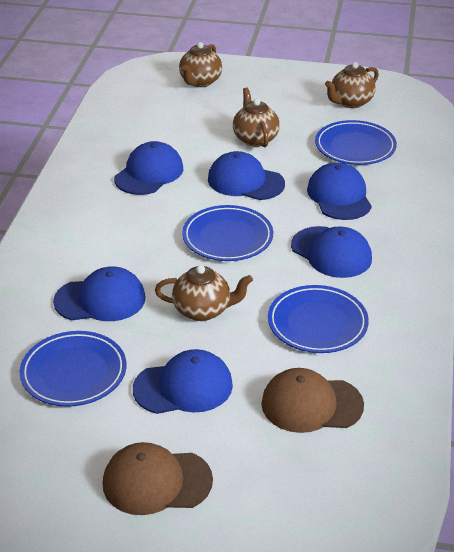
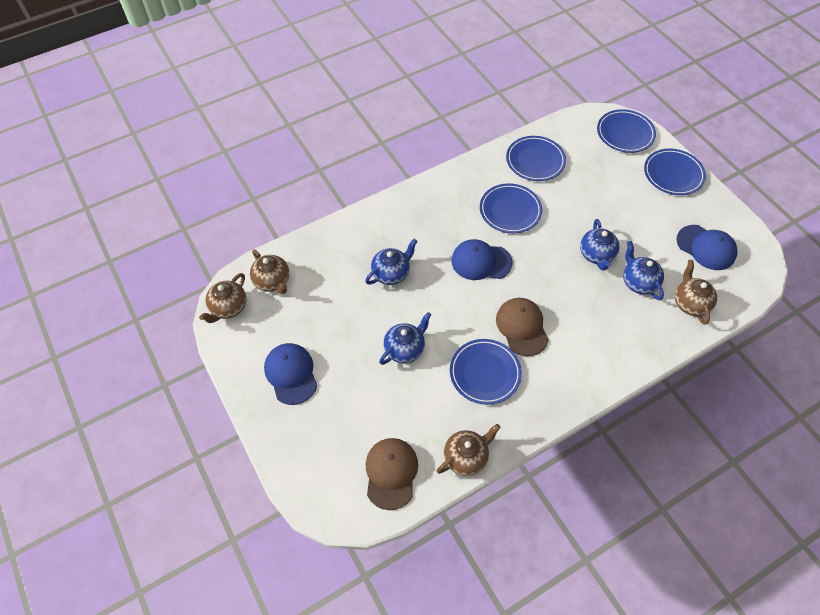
blue cap: 6 -> 3
blue plate: 4 -> 5
blue teapot: 0 -> 4

